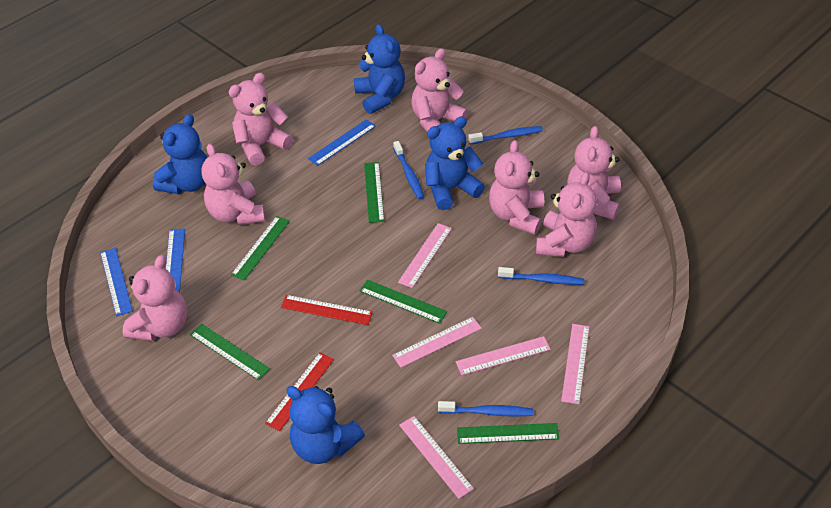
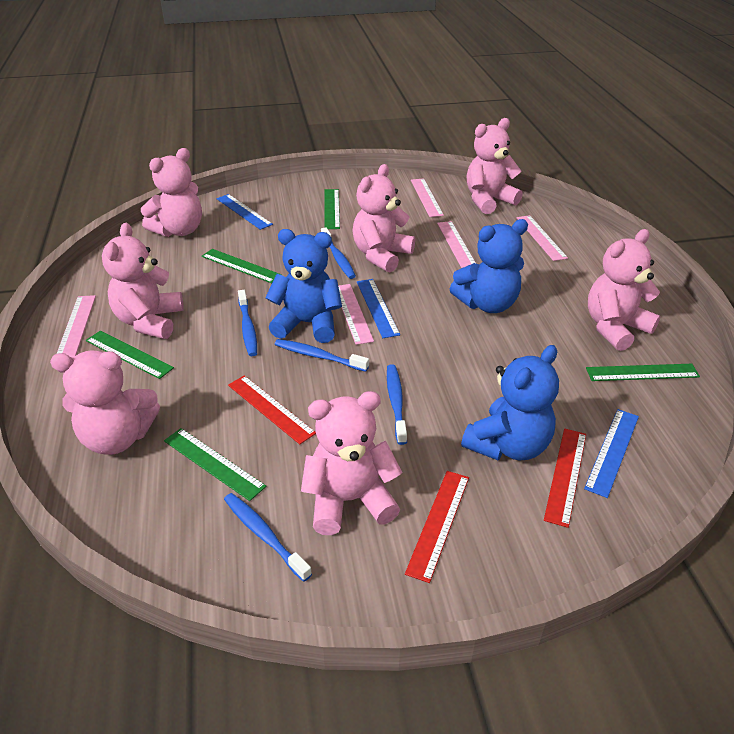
blue teddy bear: 4 -> 3
blue toothbrush: 4 -> 5
red ruler: 2 -> 3

